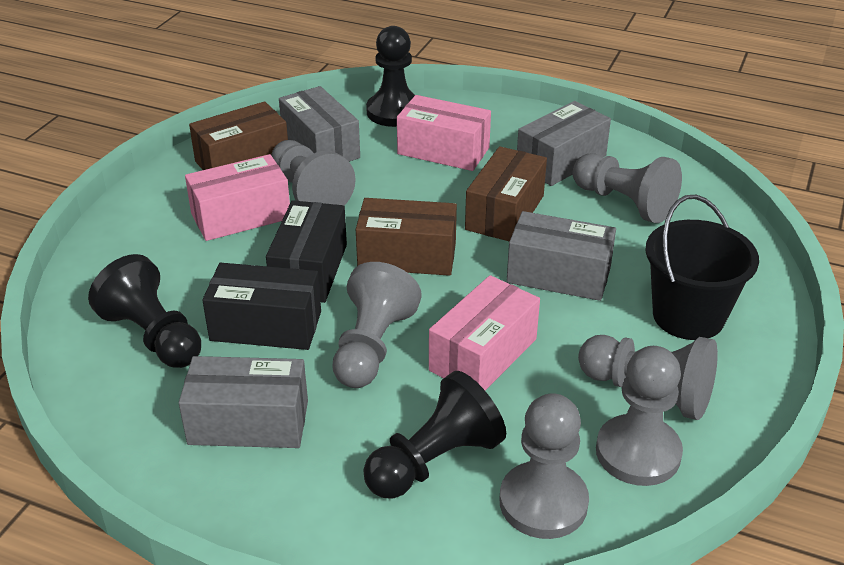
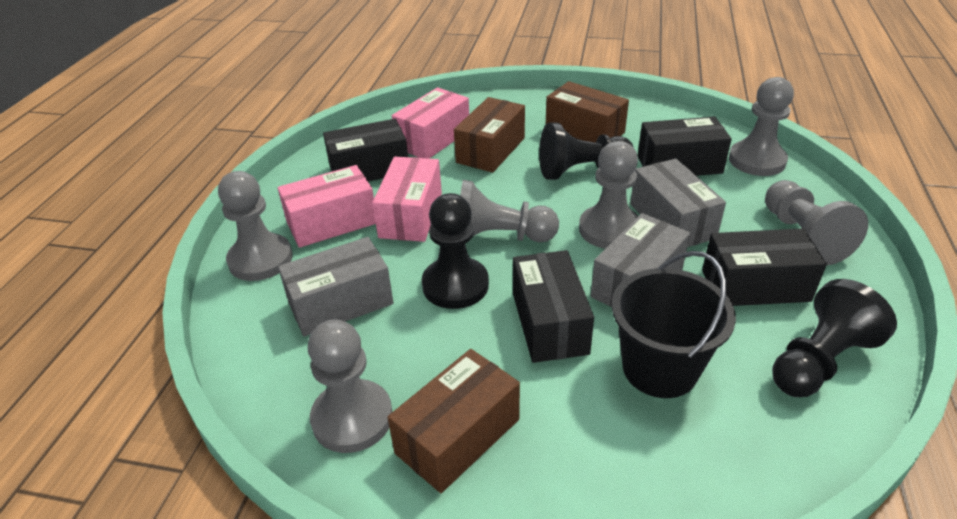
black box: 2 -> 4
grey box: 4 -> 3

